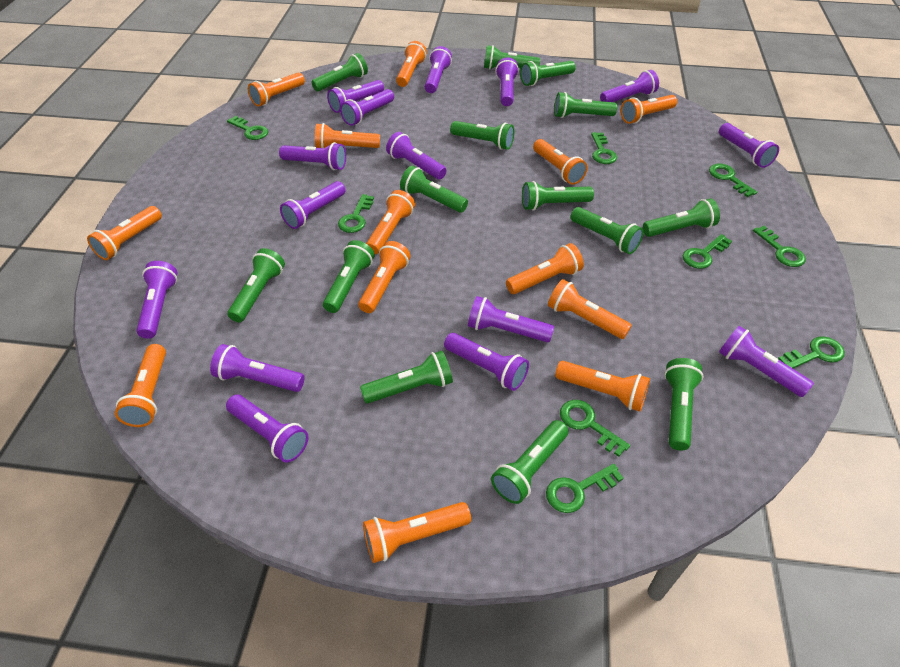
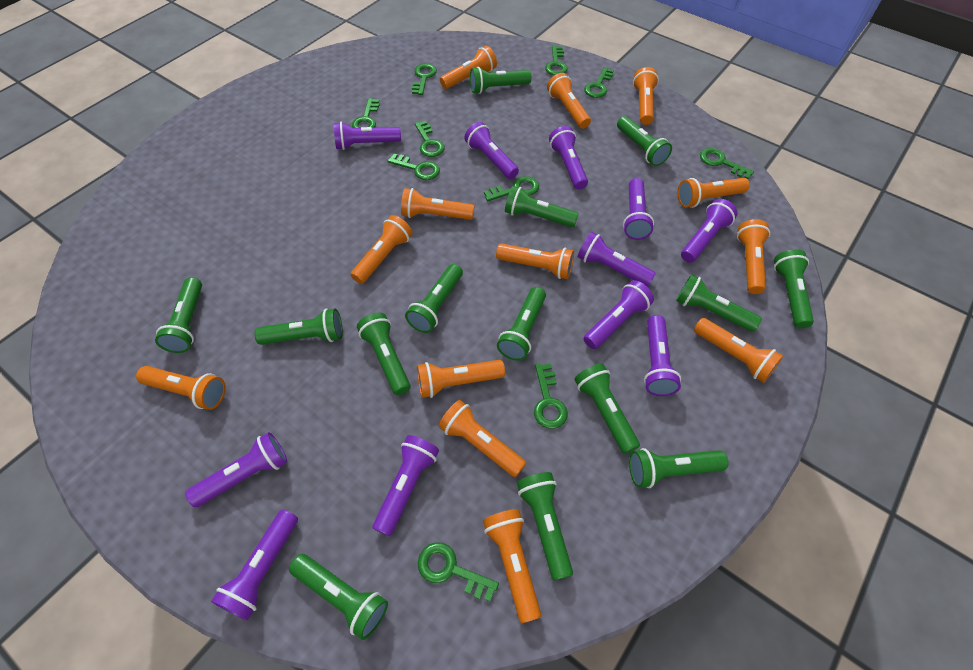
green key: 9 -> 10
purple flashlight: 15 -> 11

